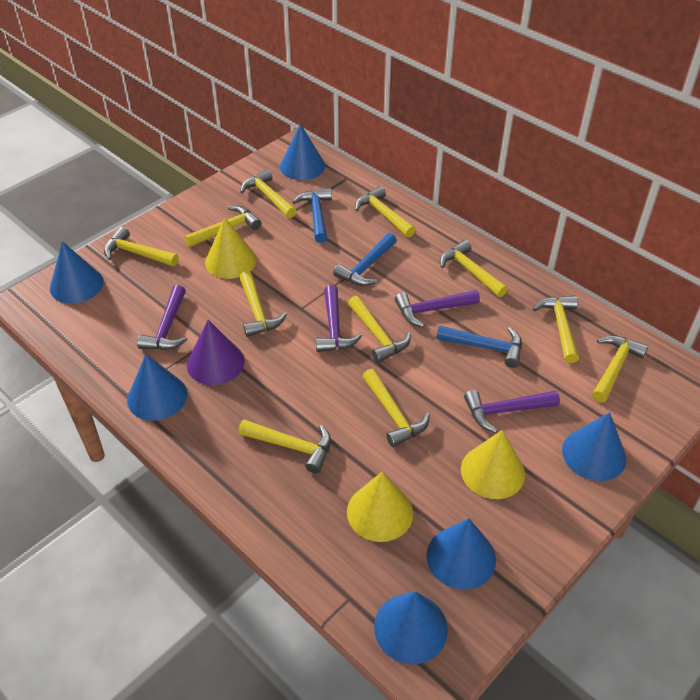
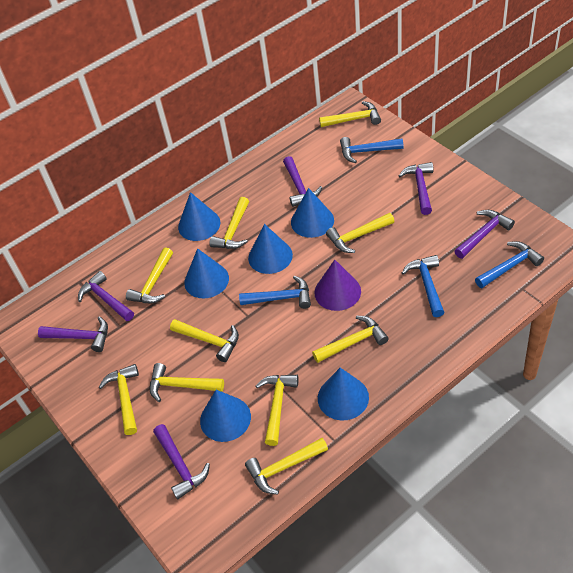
blue hammer: 3 -> 4
purple hammer: 4 -> 6
yellow cone: 3 -> 0
yellow hammer: 11 -> 10

